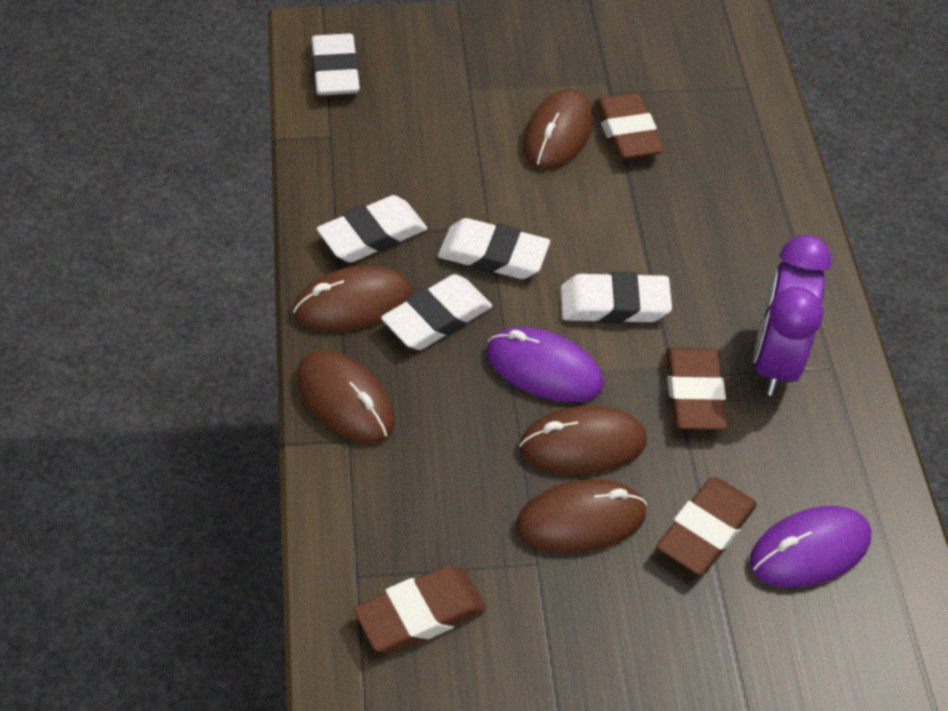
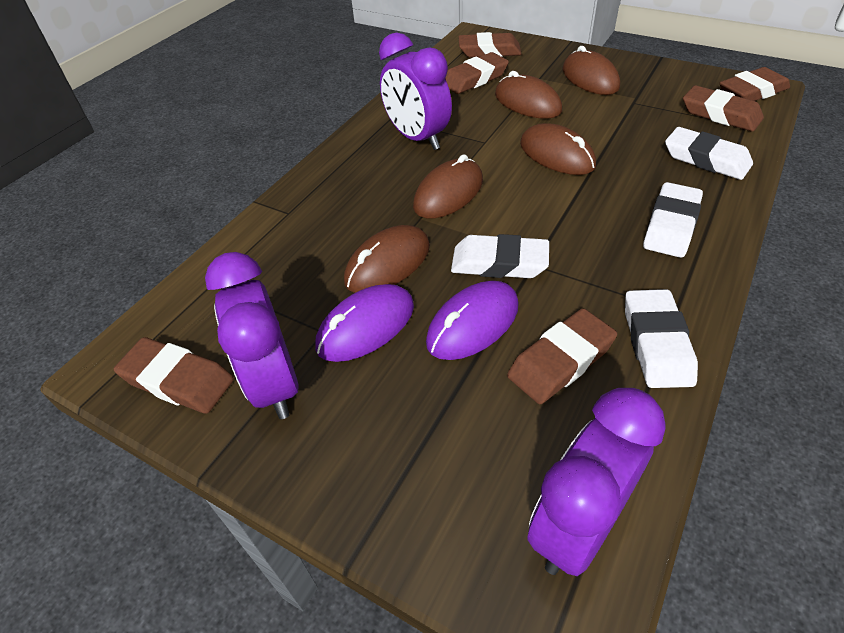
brown eraser: 4 -> 6
purple clock: 1 -> 3
white eraser: 5 -> 4

